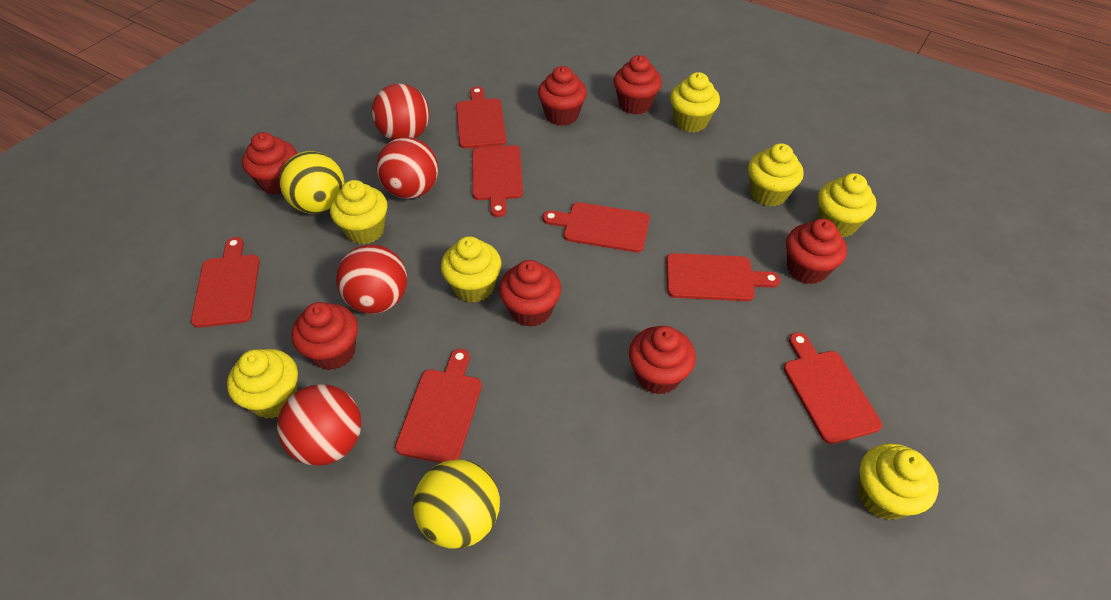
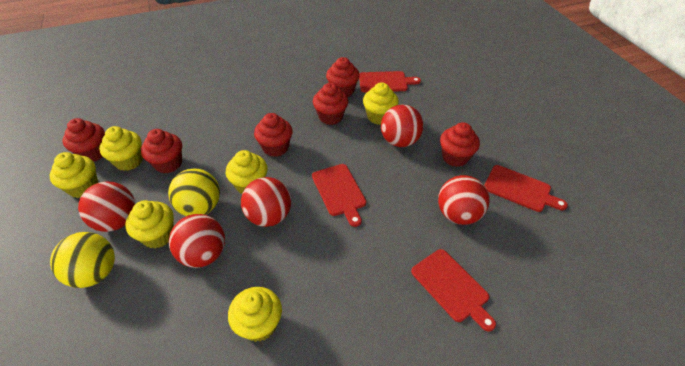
red ball: 4 -> 5
red cupcake: 7 -> 6
red cutting board: 7 -> 4
yellow cupcake: 7 -> 6

